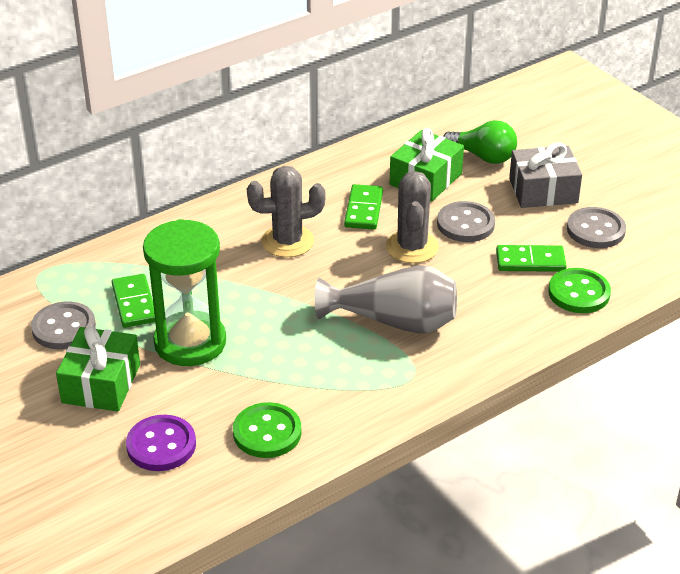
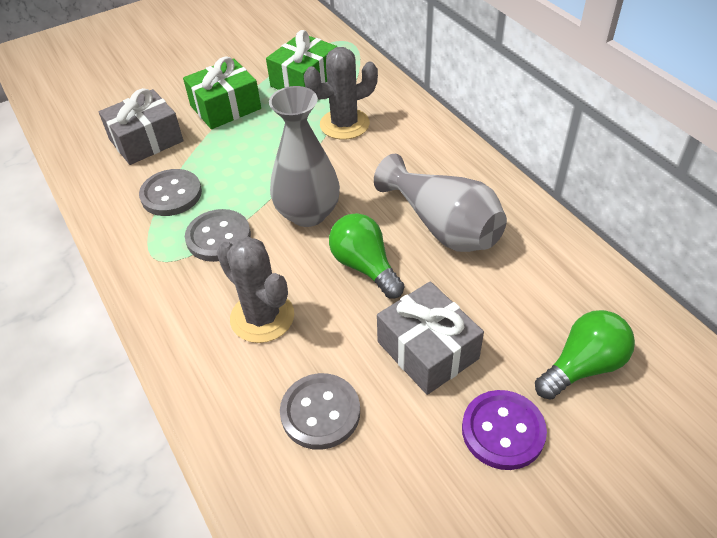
green button: 2 -> 0
green domino: 3 -> 0
green hourglass: 1 -> 0
green light bulb: 1 -> 2
grey gift: 1 -> 2
grey vase: 1 -> 2

